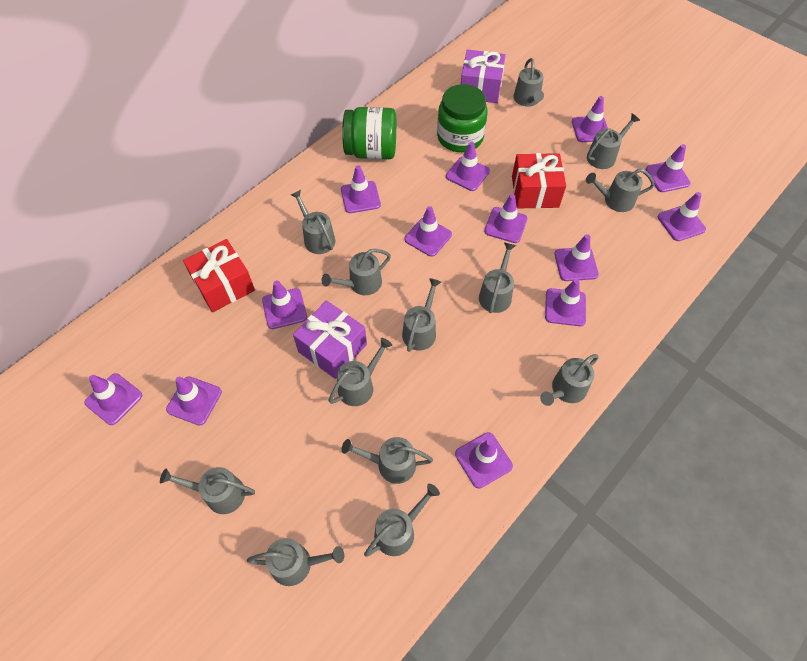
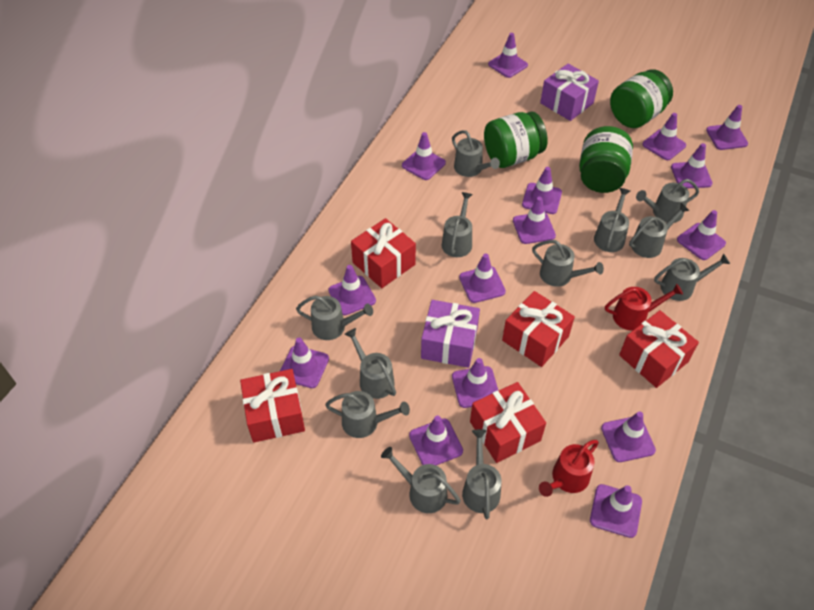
green jar: 2 -> 3
grey watering can: 13 -> 12
purple traffic cone: 13 -> 15
red gift: 2 -> 5
red watering can: 0 -> 2

